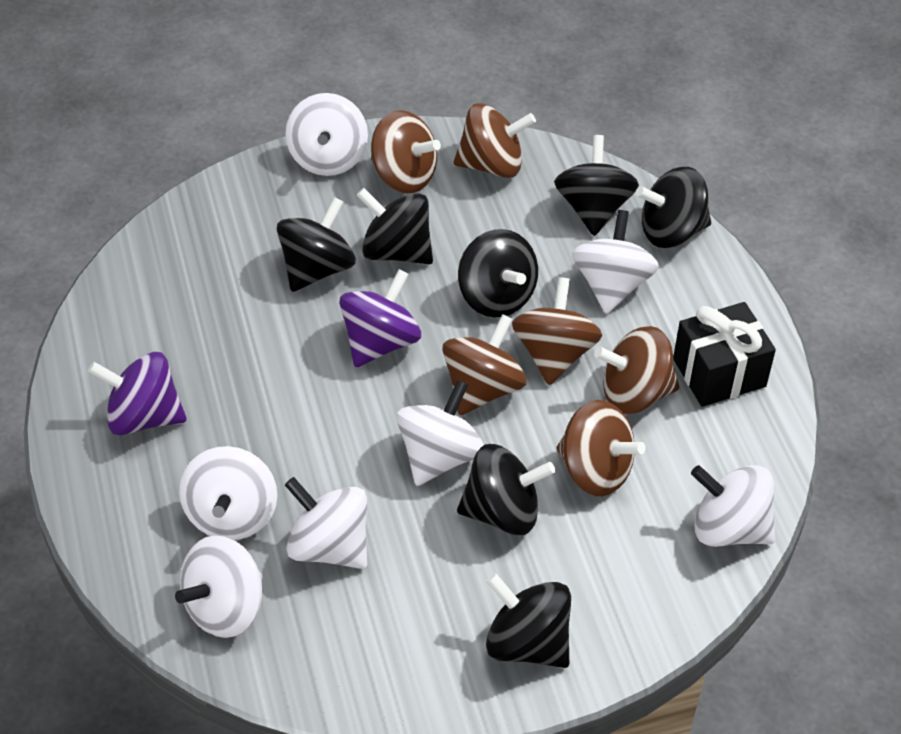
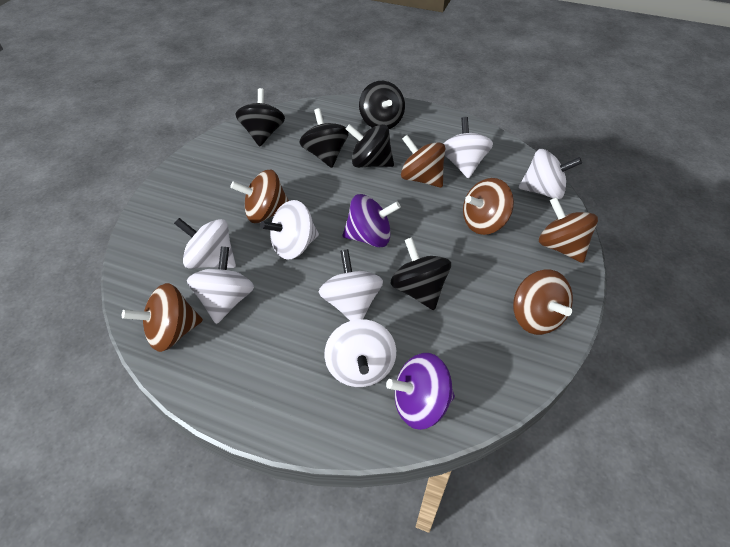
black gift: 1 -> 0
black spinning top: 7 -> 5

